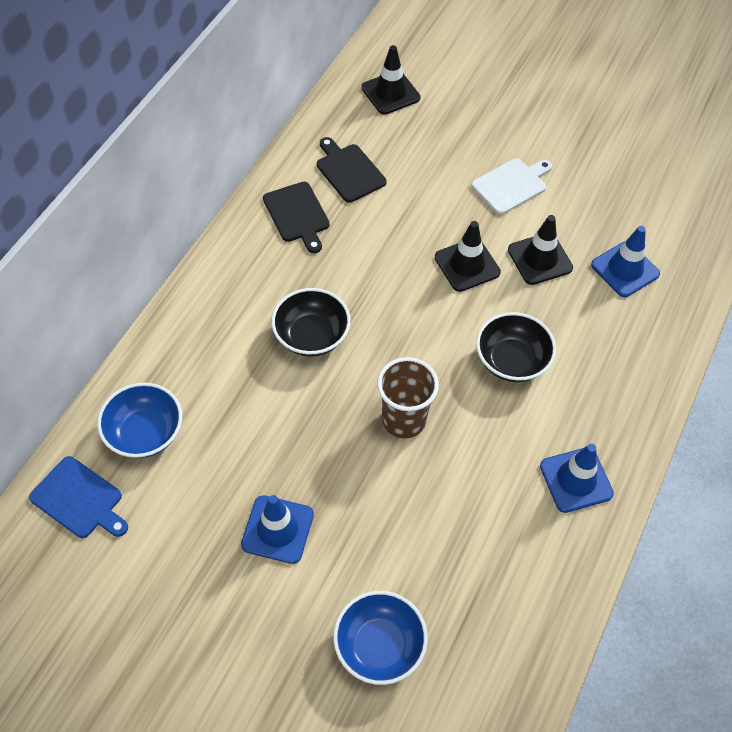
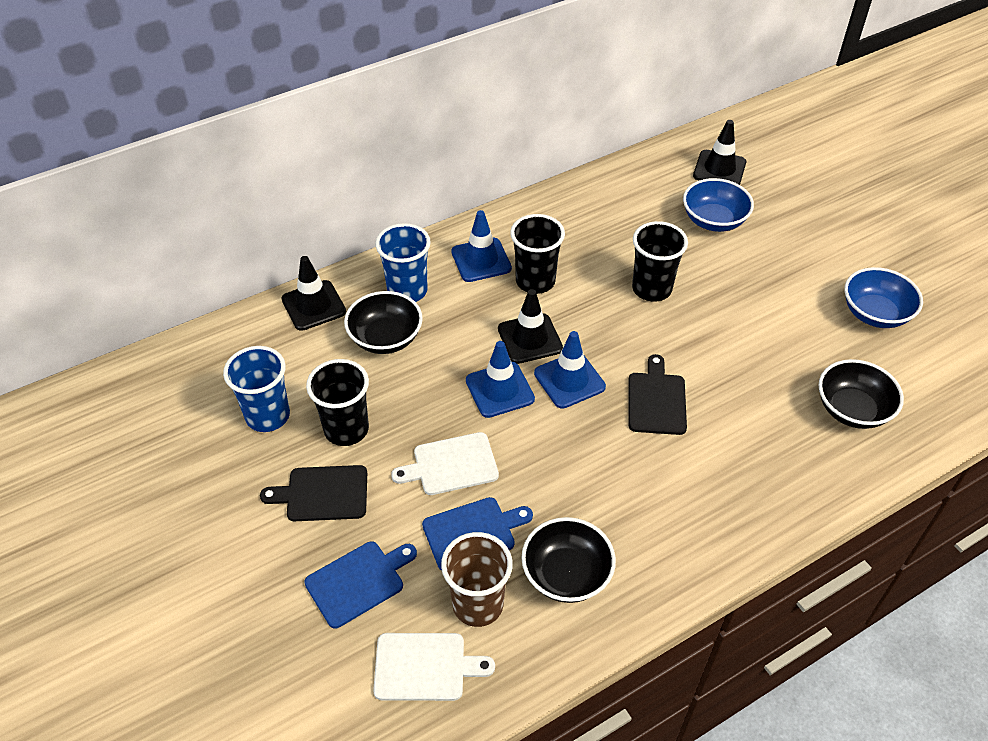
black bowl: 2 -> 3
black cup: 0 -> 3
blue cup: 0 -> 2
blue cutting board: 1 -> 2
white cutting board: 1 -> 2

